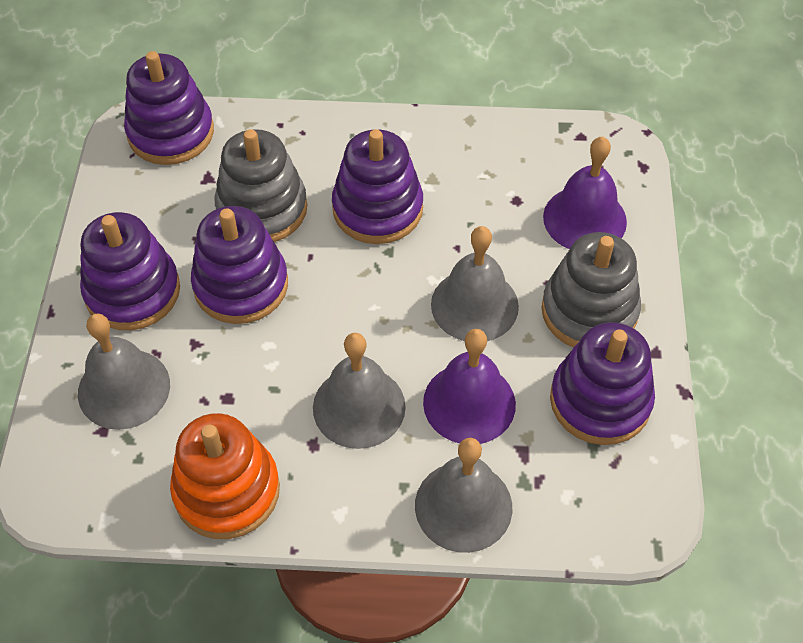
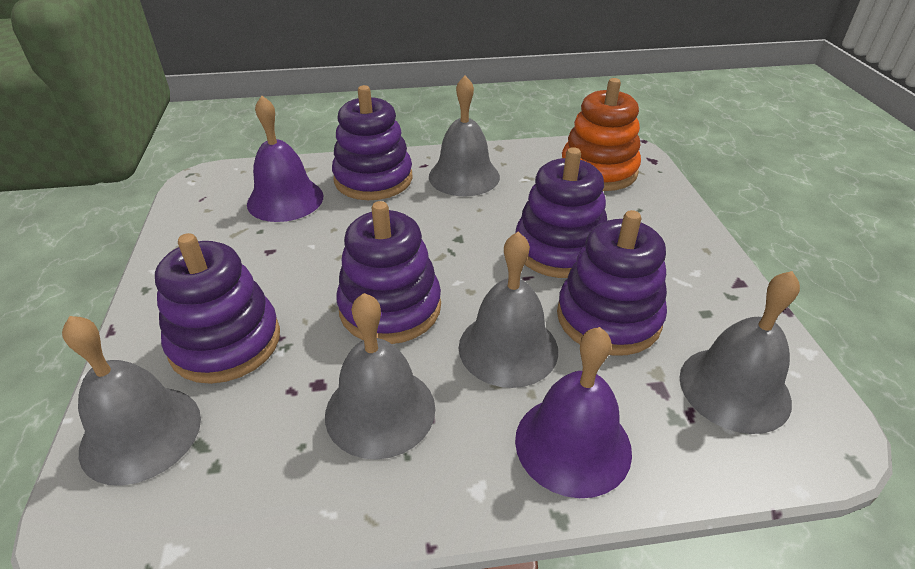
grey bell: 4 -> 5
grey stacking toy: 2 -> 0

